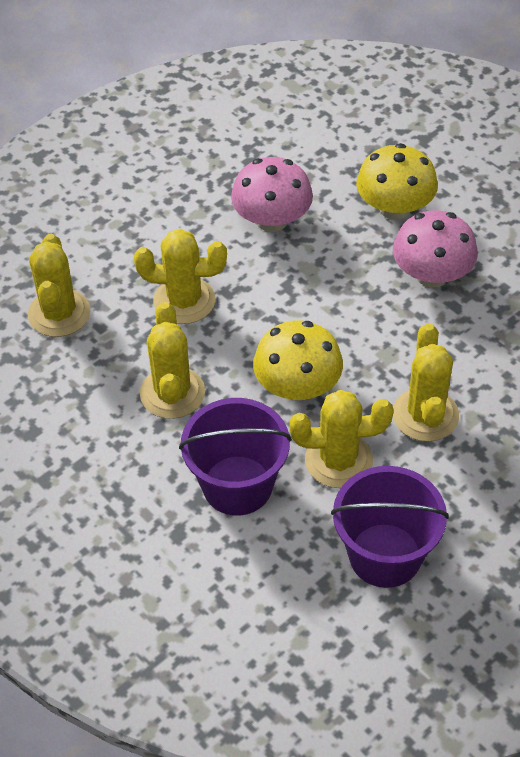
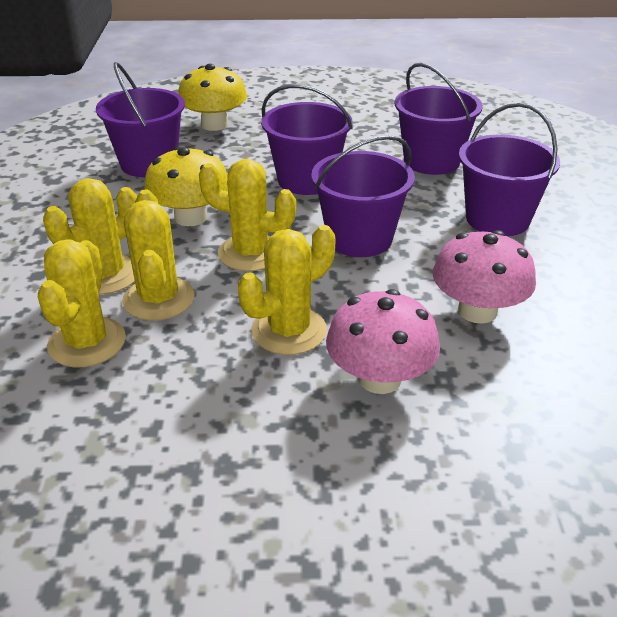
purple bucket: 2 -> 5

